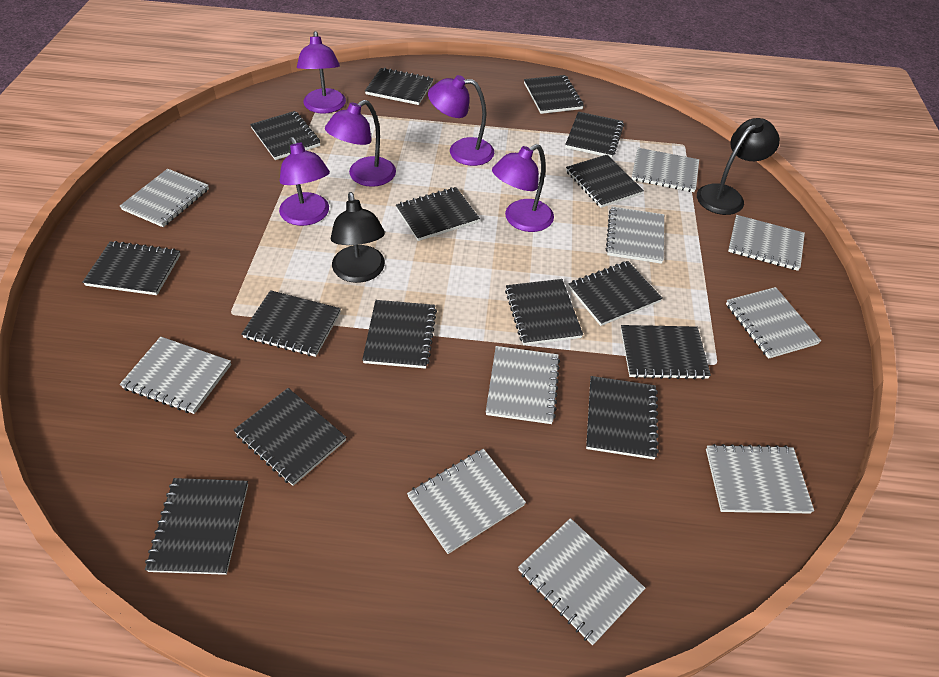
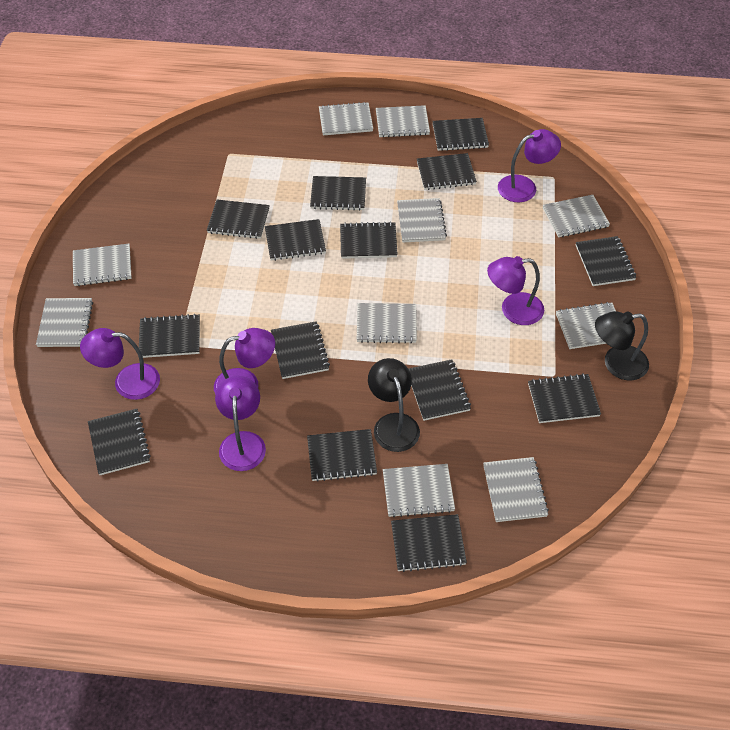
black notebook: 15 -> 14

